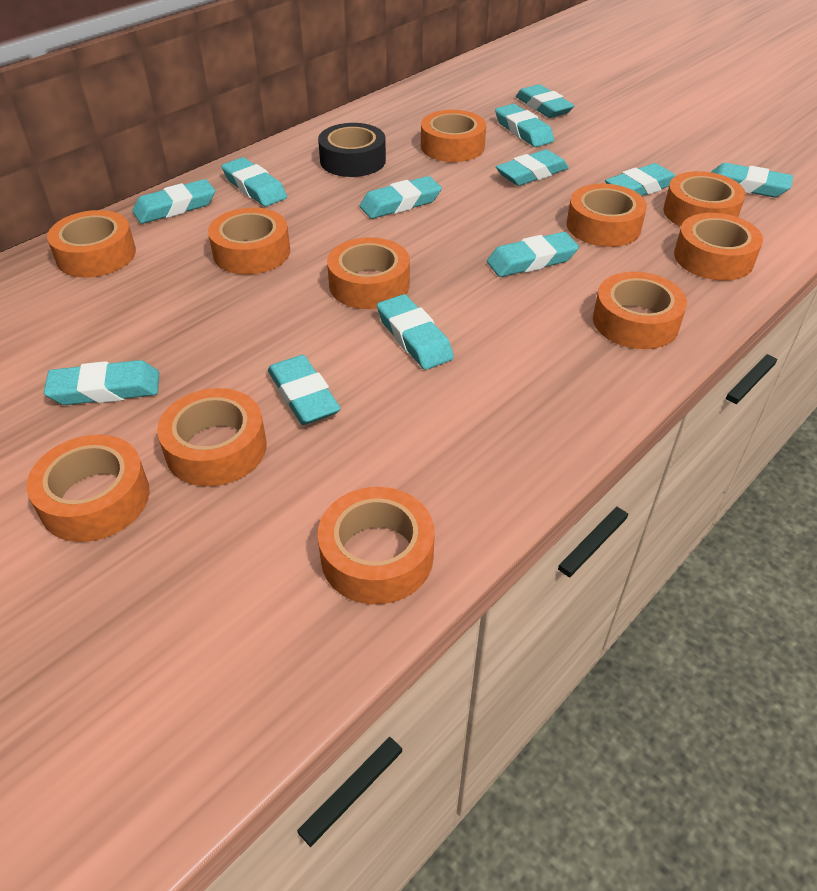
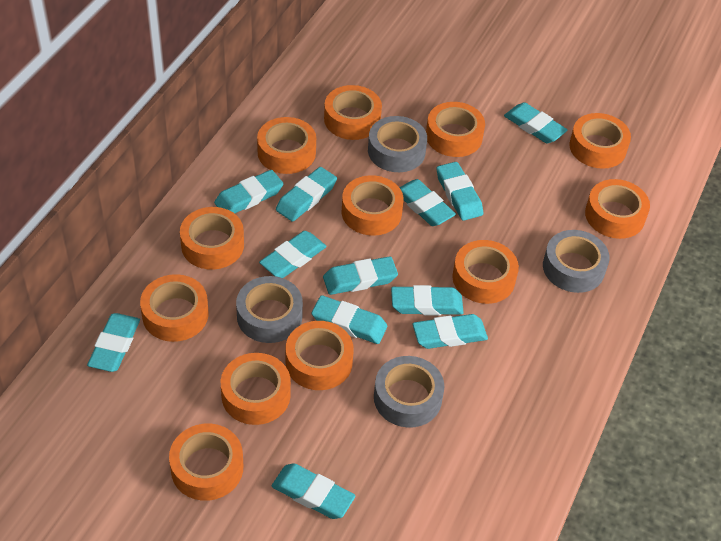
black tape: 1 -> 0
grey tape: 0 -> 4
orange tape: 11 -> 12

